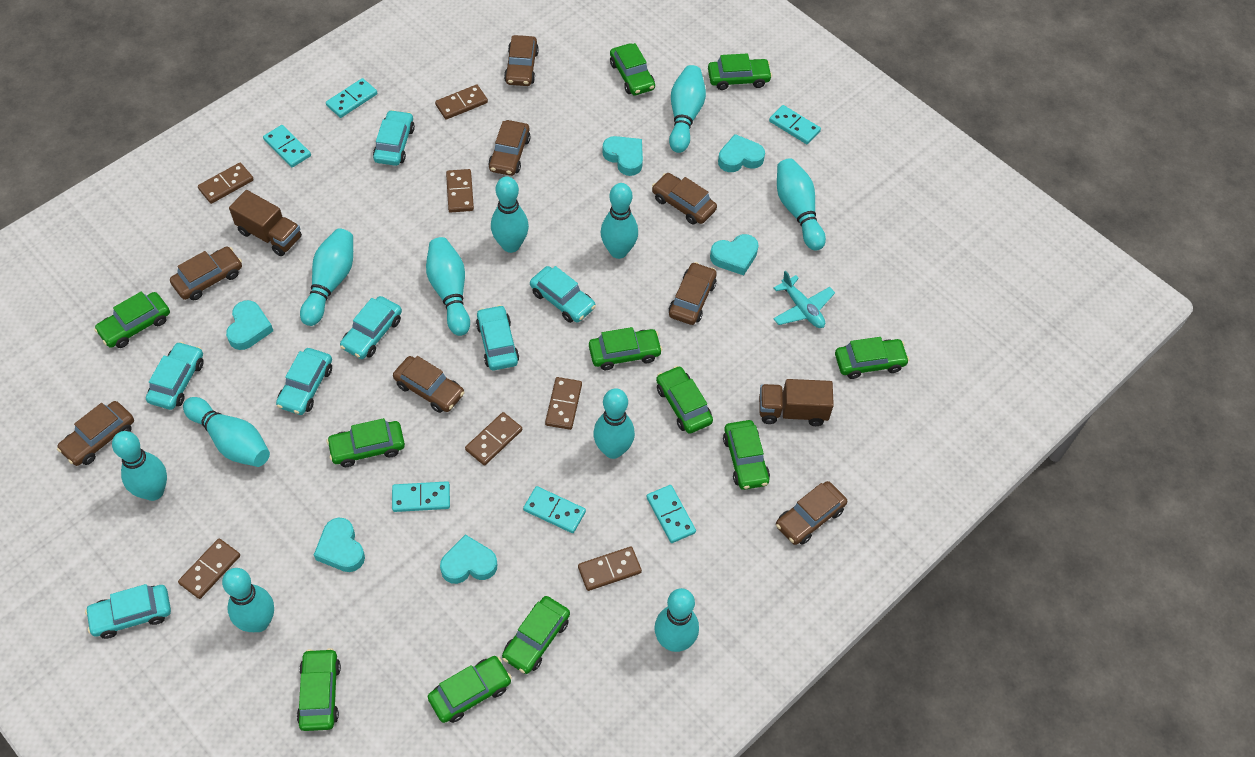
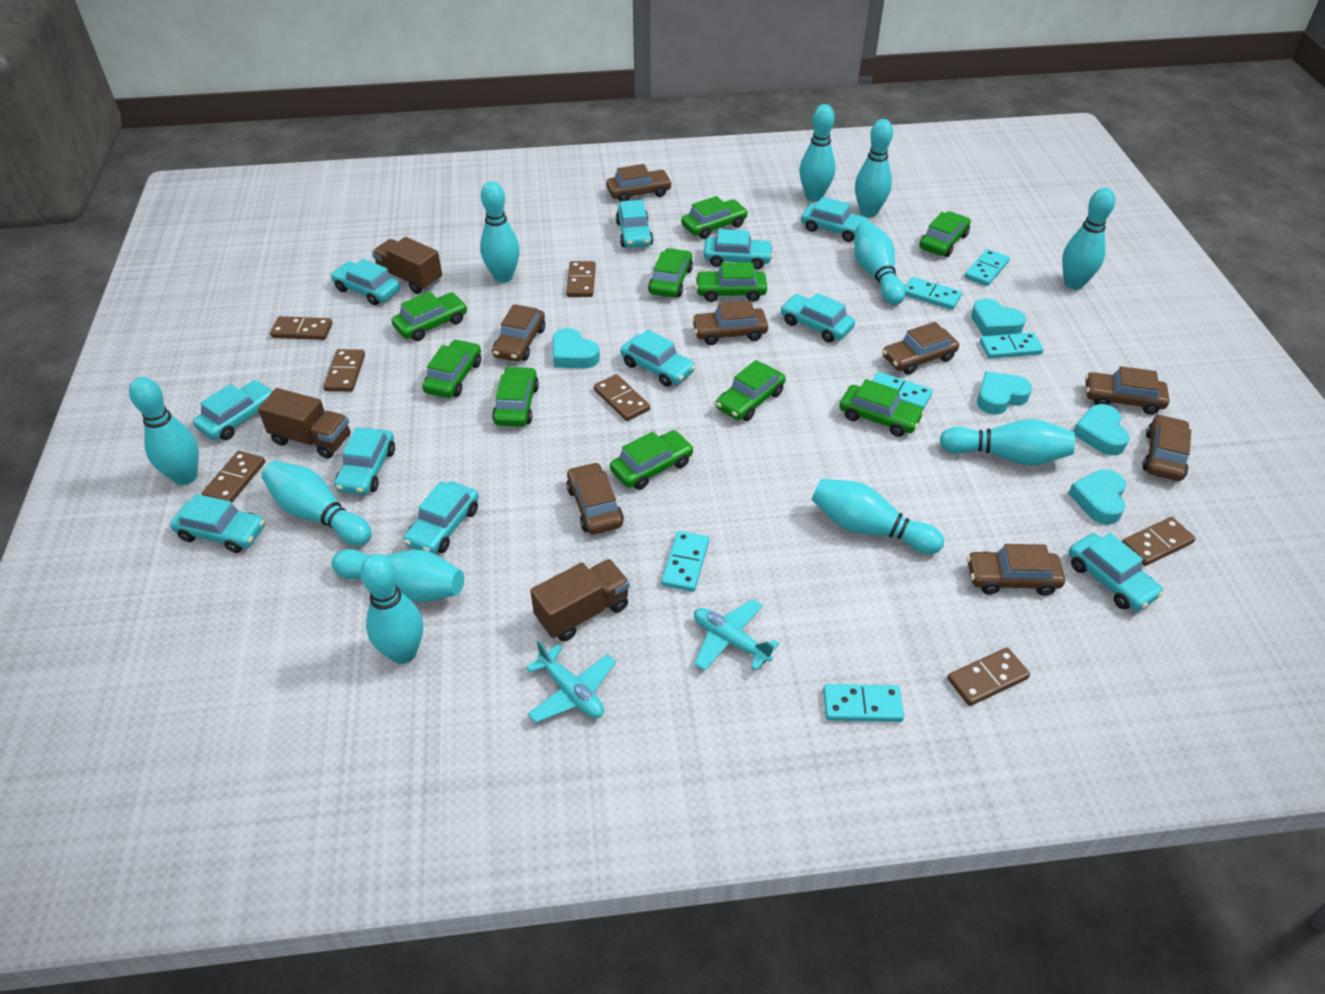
brown truck: 2 -> 3
green car: 11 -> 10
turquoise car: 7 -> 11
turquoise heart: 6 -> 5
turquoise plane: 1 -> 2

